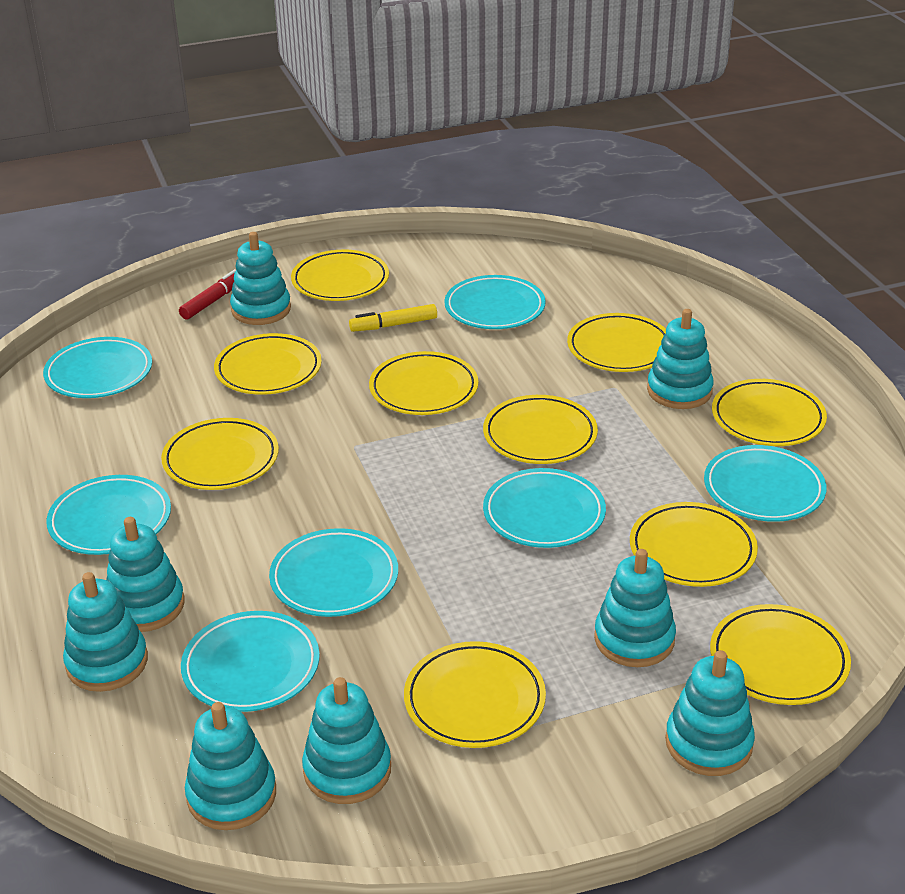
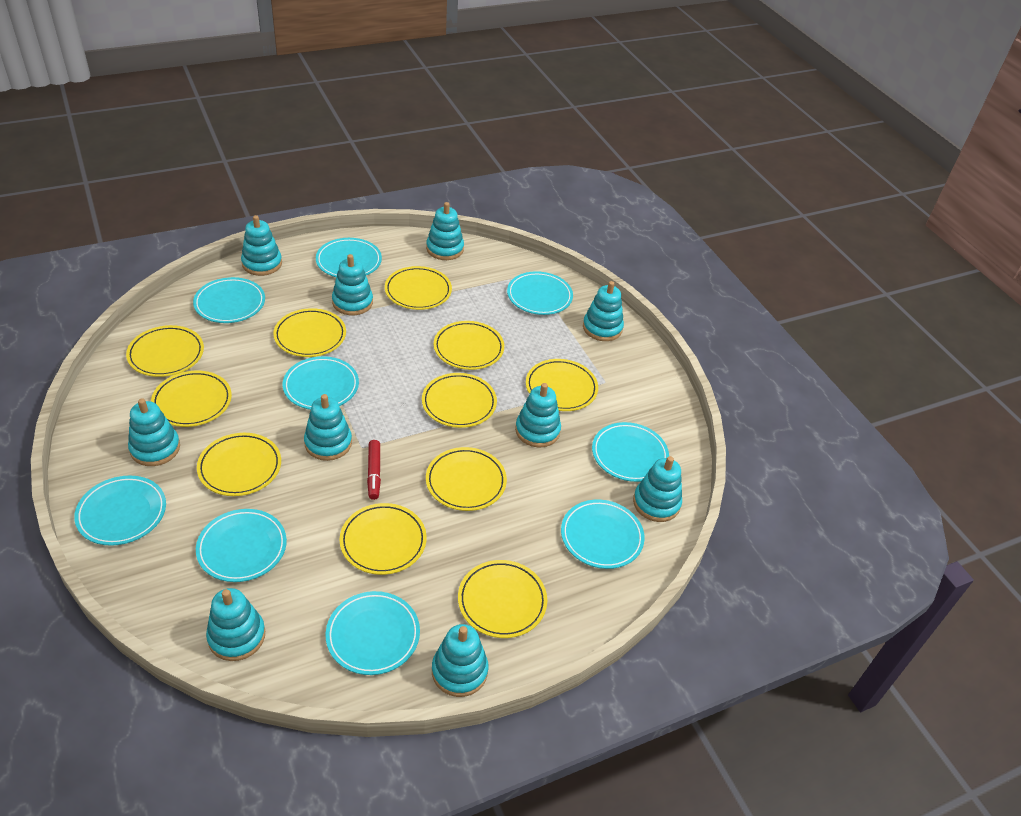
turquoise plate: 7 -> 9
turquoise stacking toy: 8 -> 10
yellow marker: 1 -> 0
yellow plate: 10 -> 11

